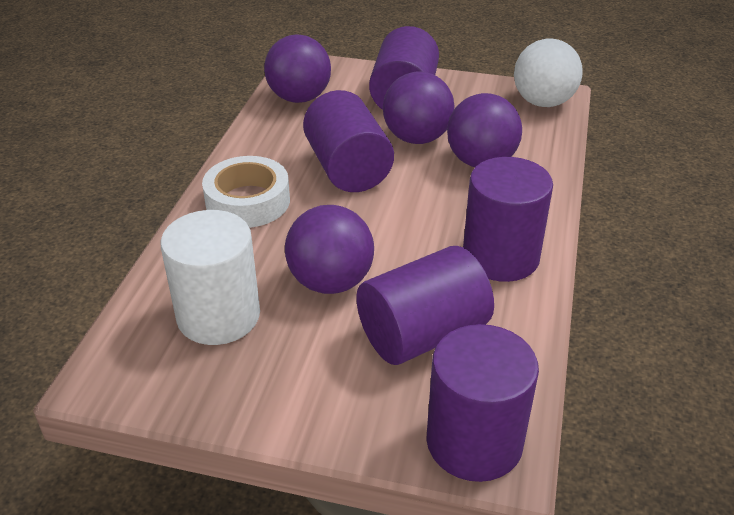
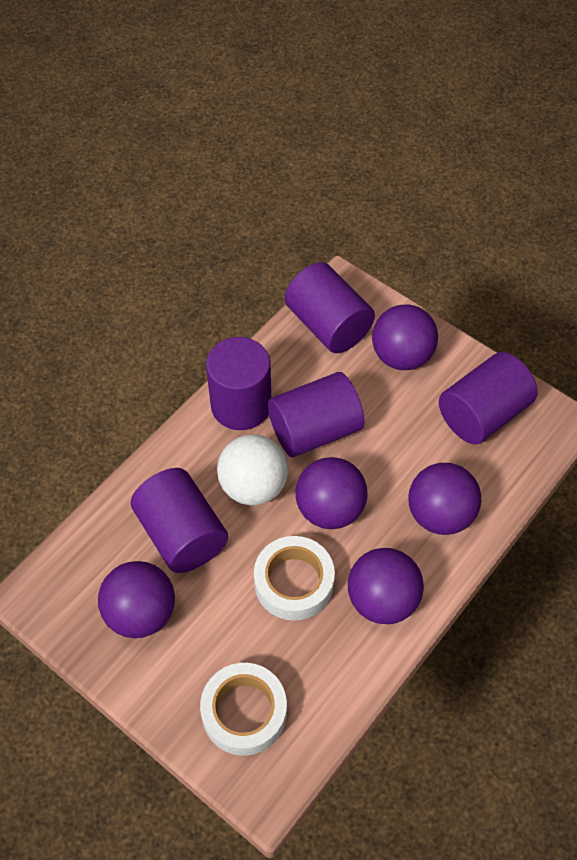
purple ball: 4 -> 5
white cylinder: 1 -> 0
white tape: 1 -> 2

